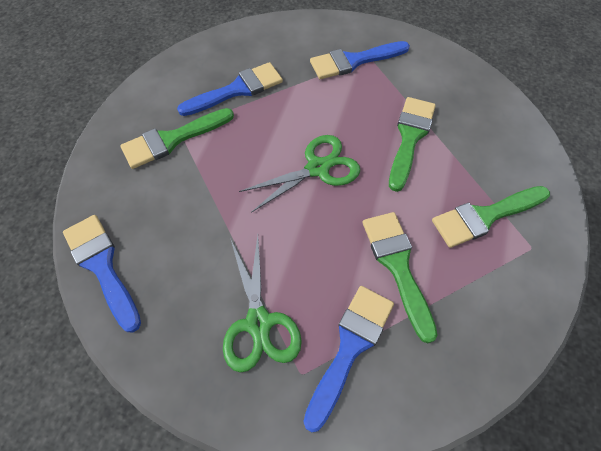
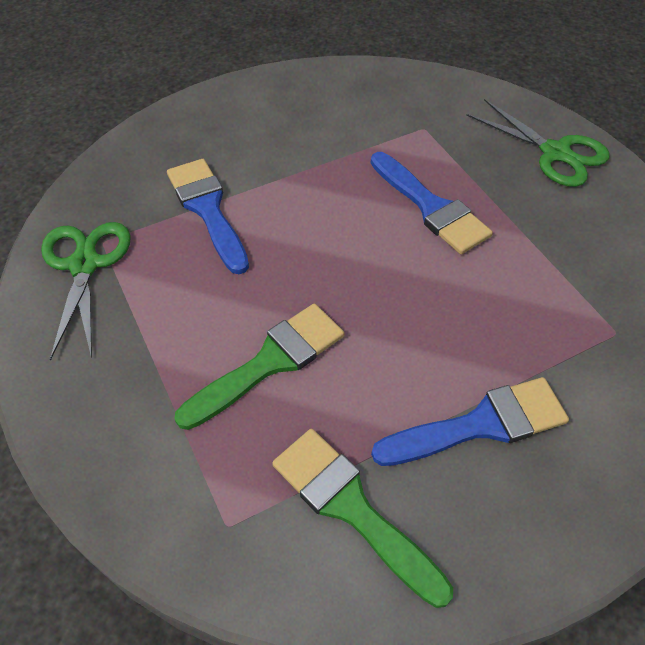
blue brush: 4 -> 3
green brush: 4 -> 2

